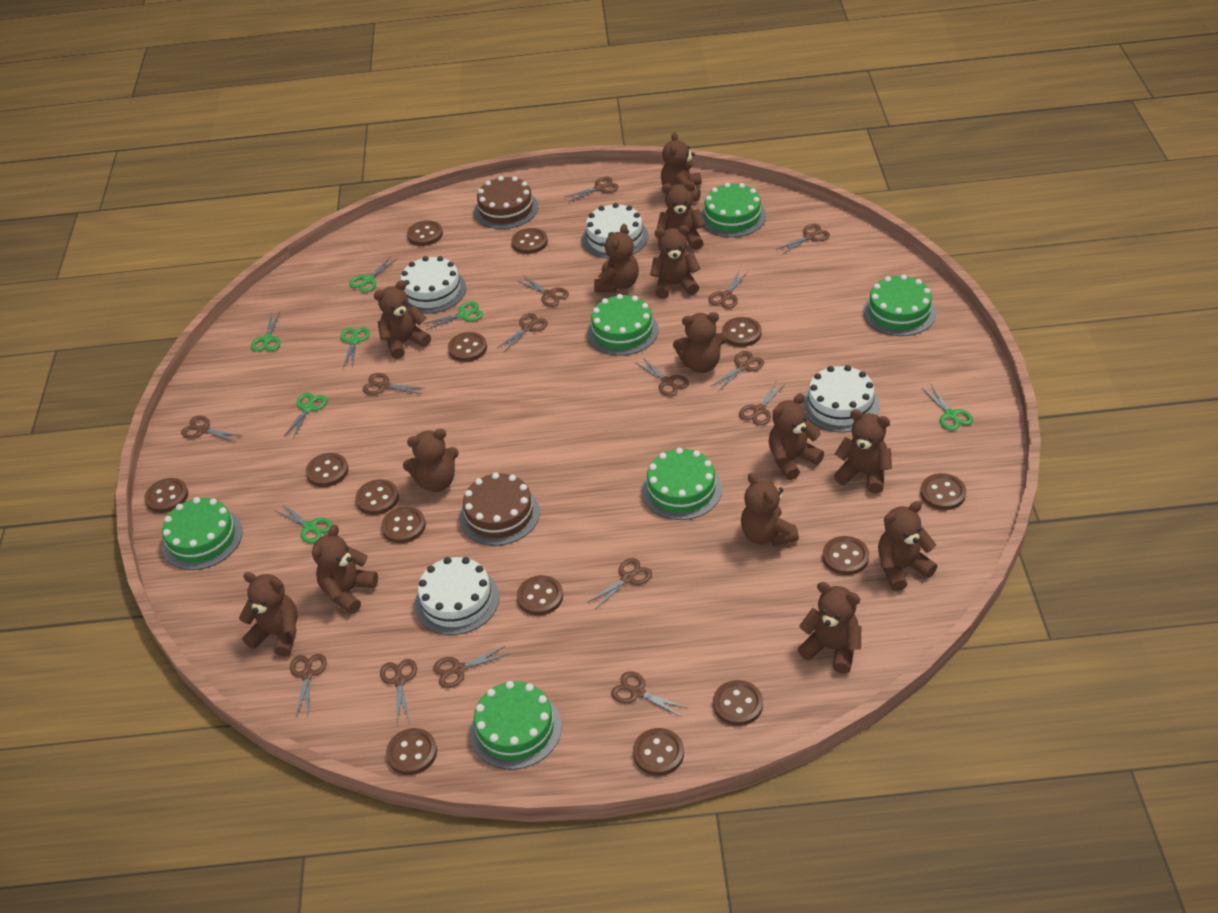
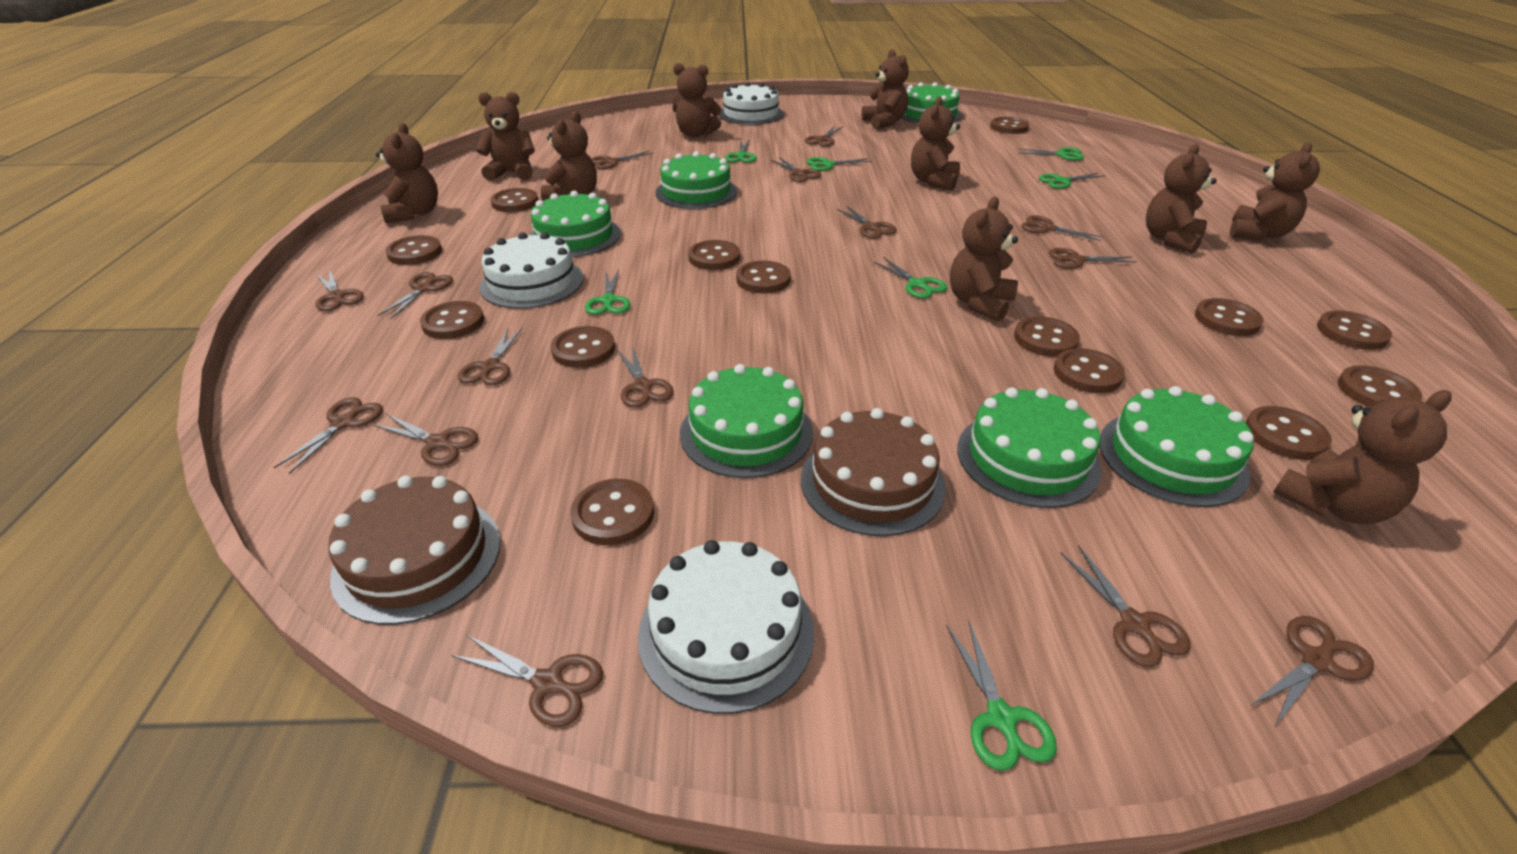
brown teddy bear: 14 -> 10
white cake: 4 -> 3

